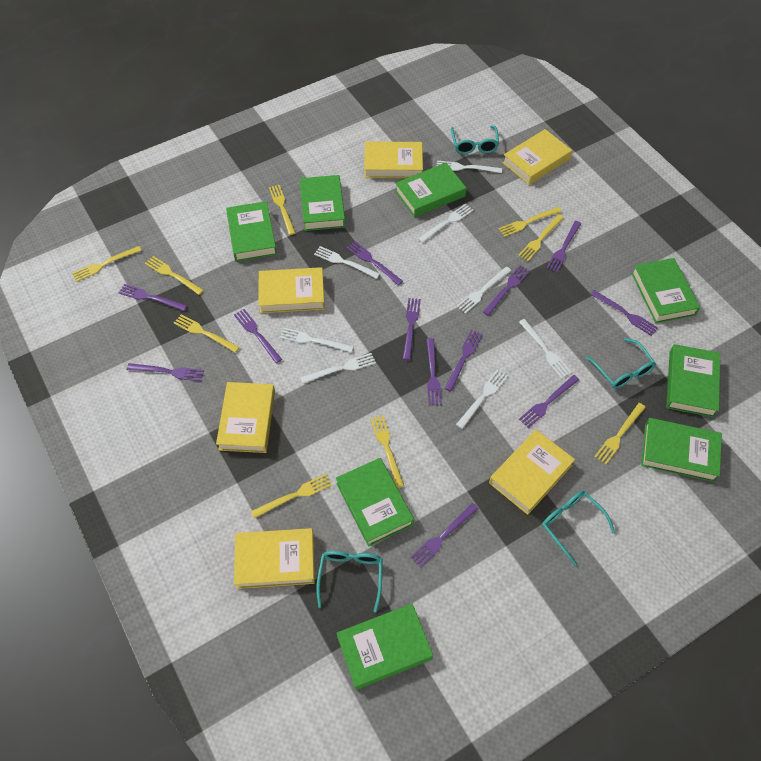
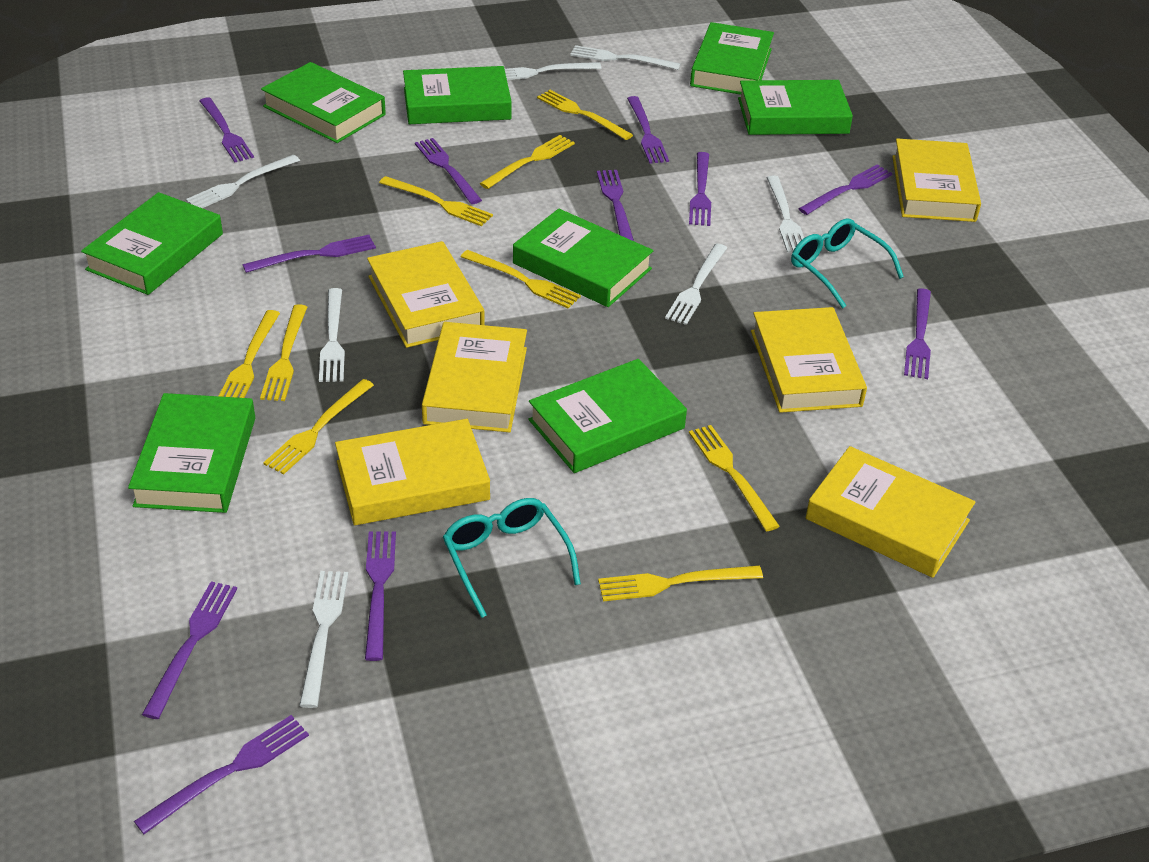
purple fork: 12 -> 11
turquoise glasses: 4 -> 2
white fork: 8 -> 7

